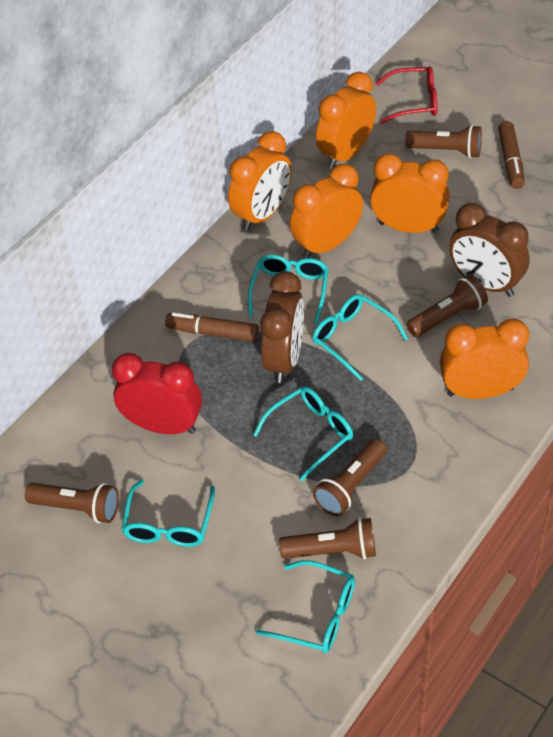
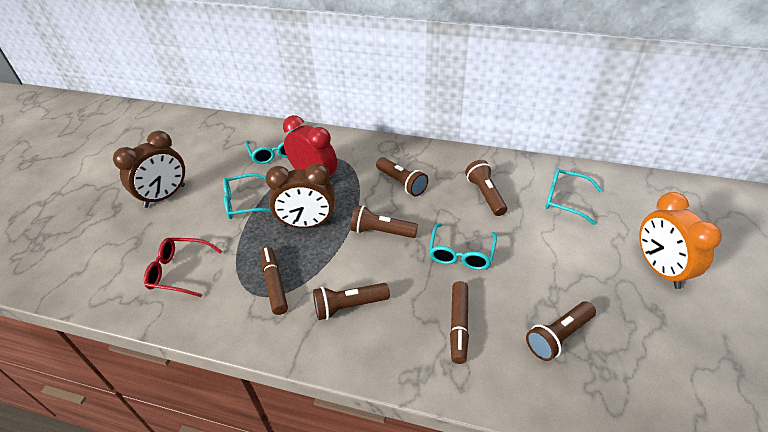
orange clock: 5 -> 1
turquoise glasses: 5 -> 4

